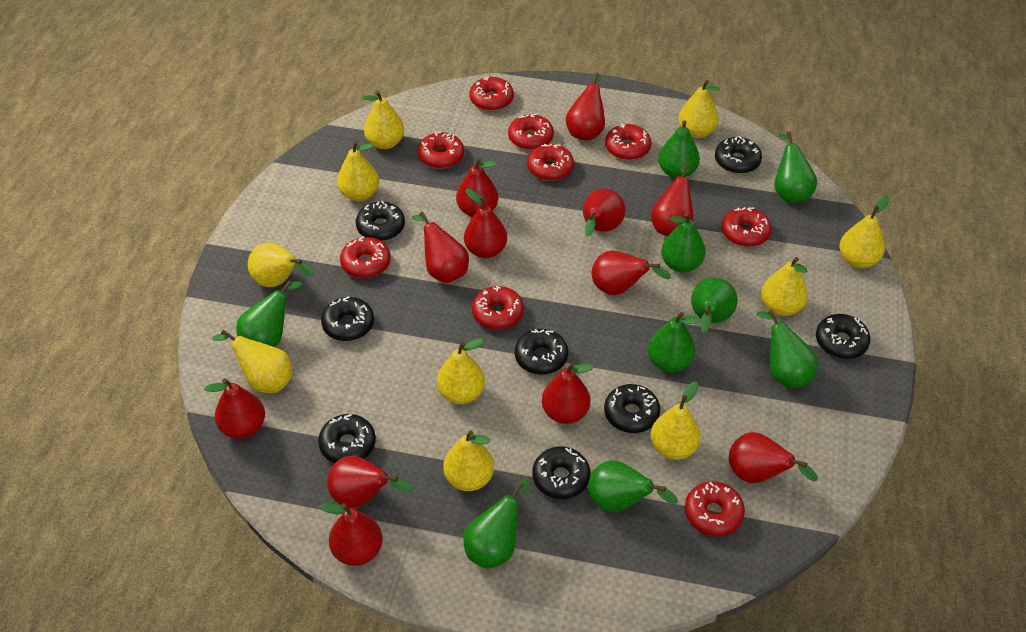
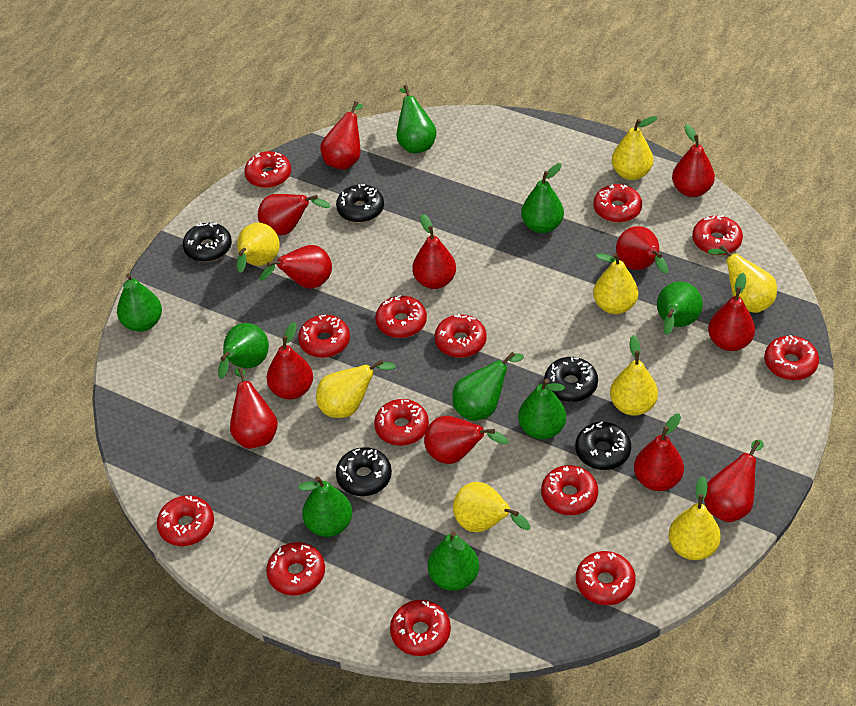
black donut: 8 -> 5
red donut: 9 -> 13
yellow pear: 10 -> 8

